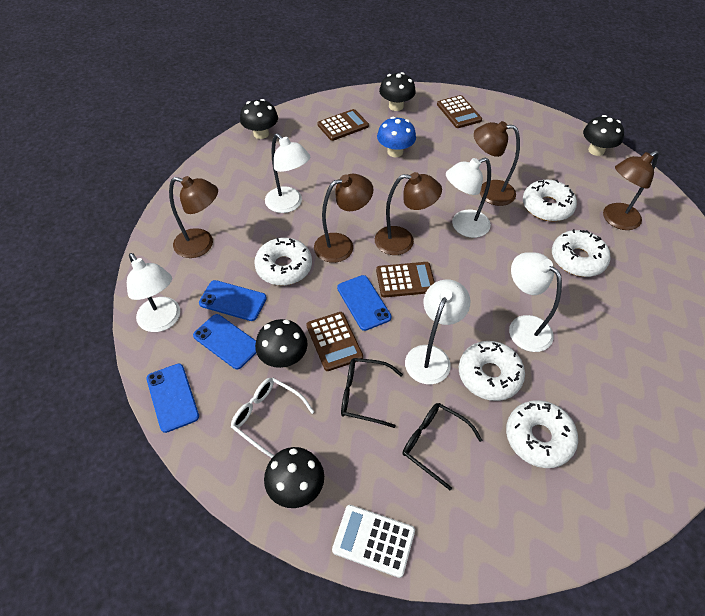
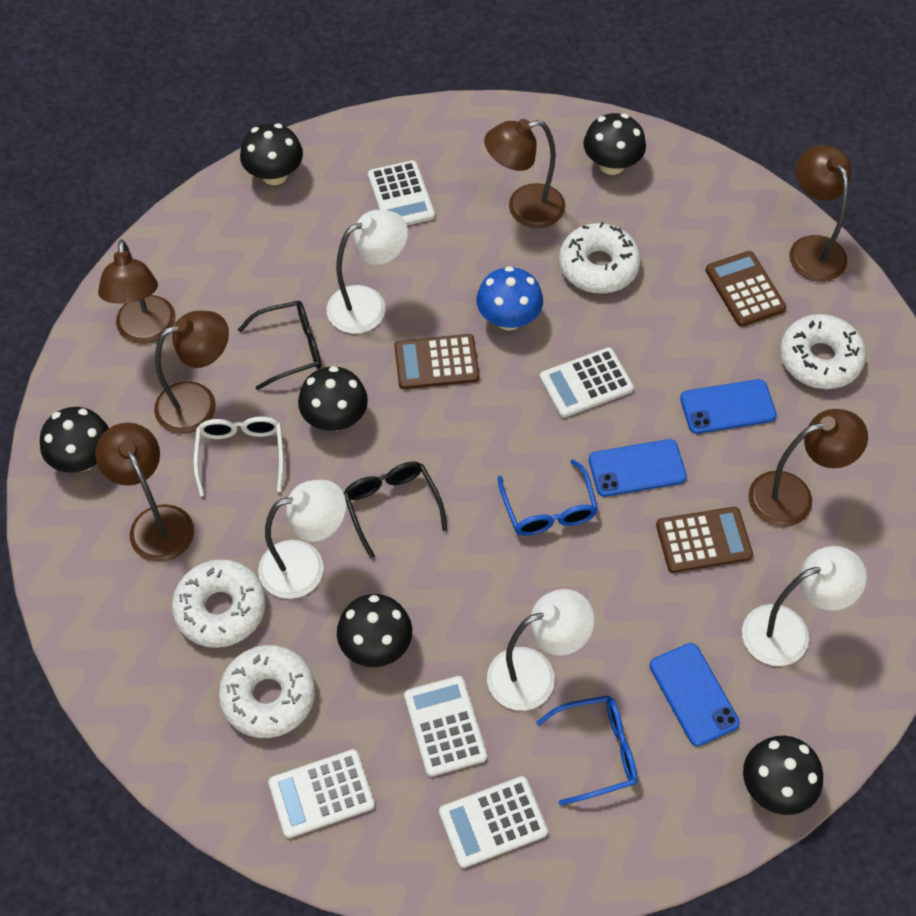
black mushroom: 5 -> 6
blue glasses: 0 -> 2
blue phone: 4 -> 3
brown calculator: 4 -> 3
brown lamp: 5 -> 6
white calculator: 1 -> 5
white donut: 5 -> 4
white lamp: 5 -> 4

